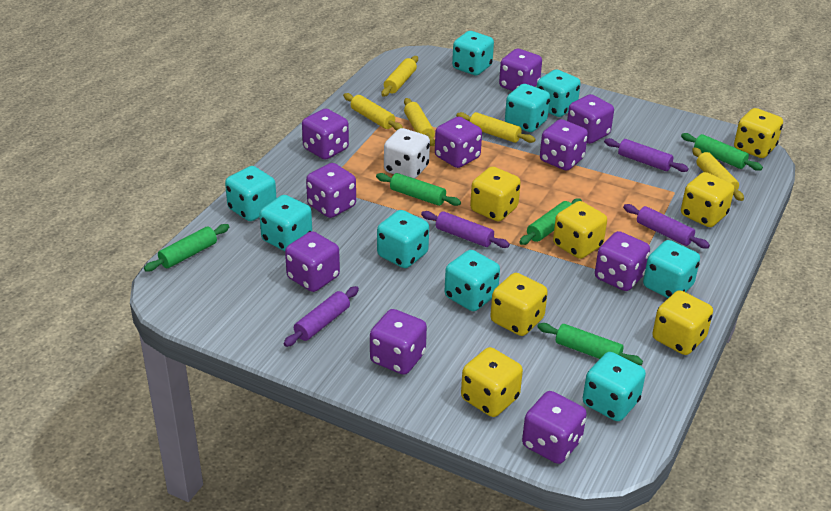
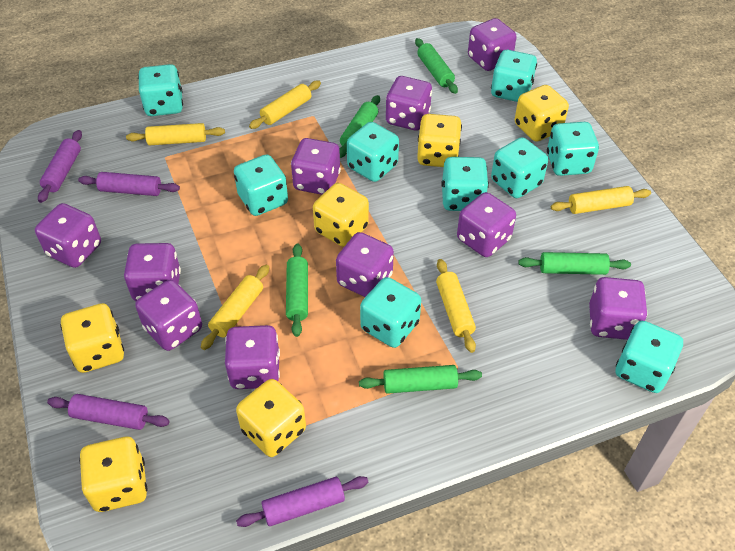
white dice: 1 -> 0
yellow dice: 7 -> 6

